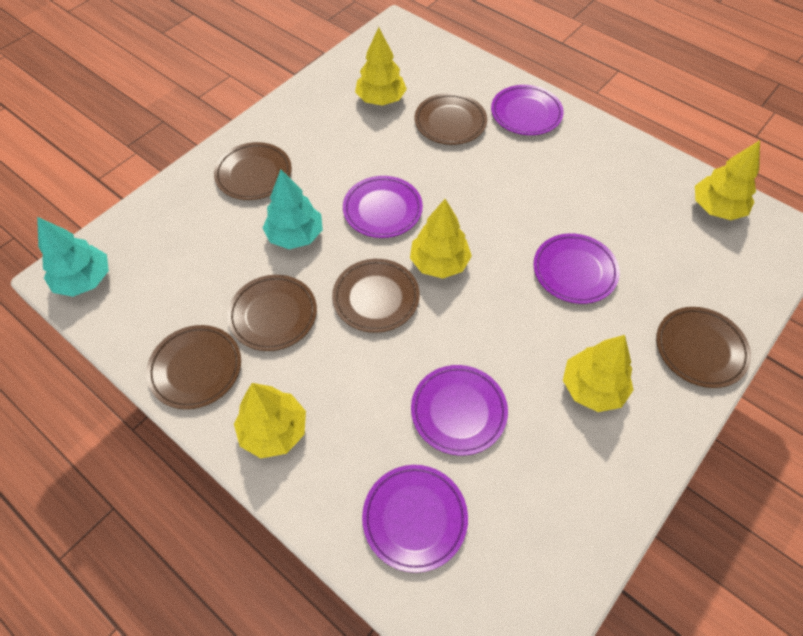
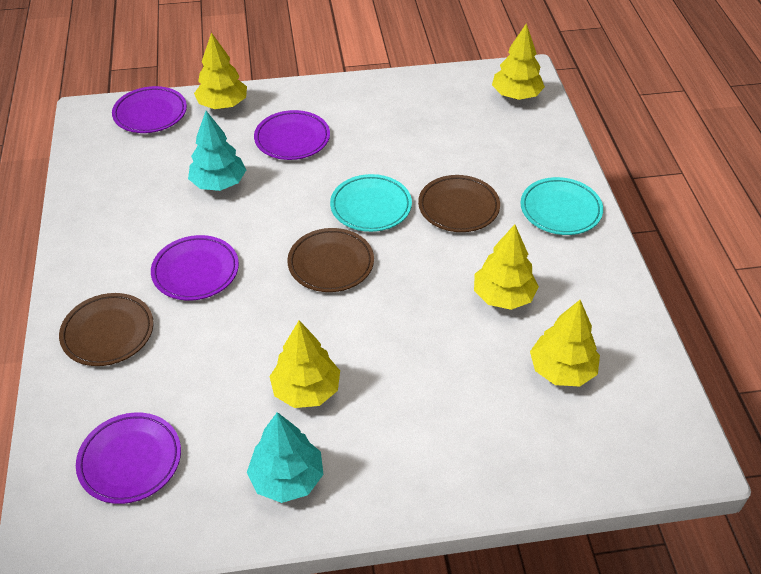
brown plate: 6 -> 3
purple plate: 5 -> 4
turquoise plate: 0 -> 2

